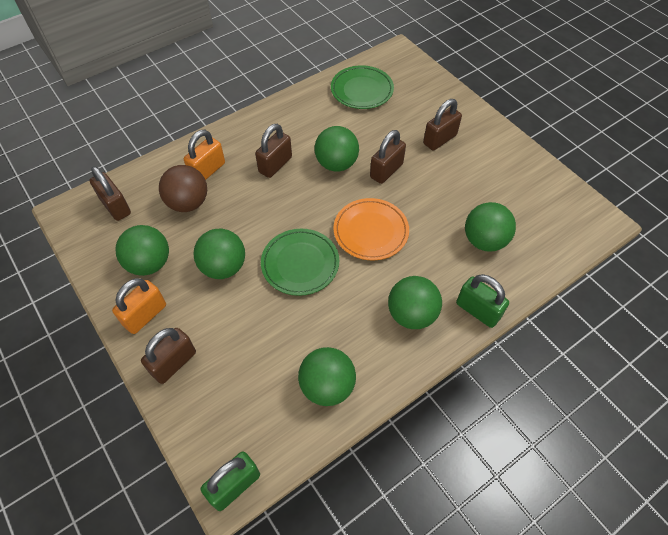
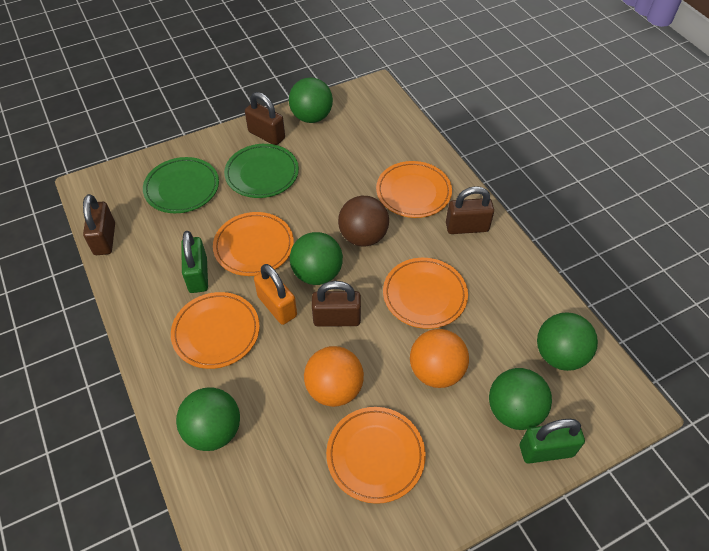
brown padlock: 5 -> 4
green ball: 6 -> 5
orange ball: 0 -> 2
orange padlock: 2 -> 1
orange plate: 1 -> 5

